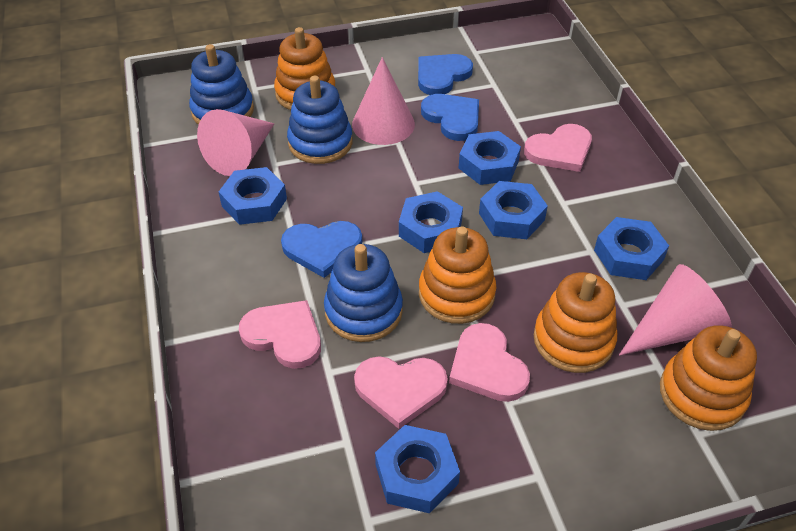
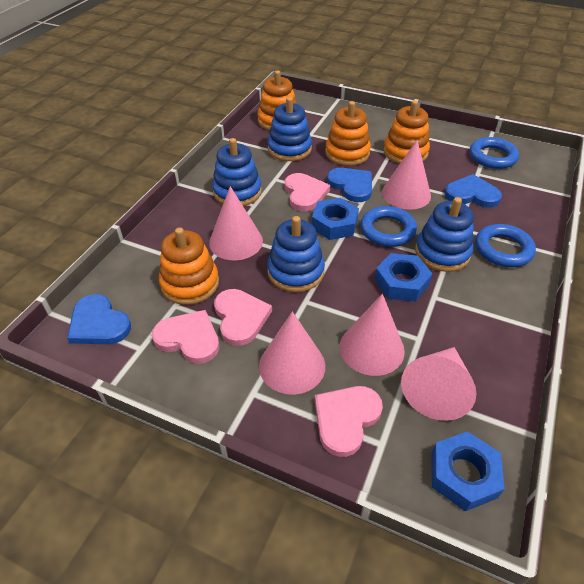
blue nut: 6 -> 3
blue ring: 0 -> 3
blue stacking toy: 3 -> 4
pink cone: 3 -> 5

